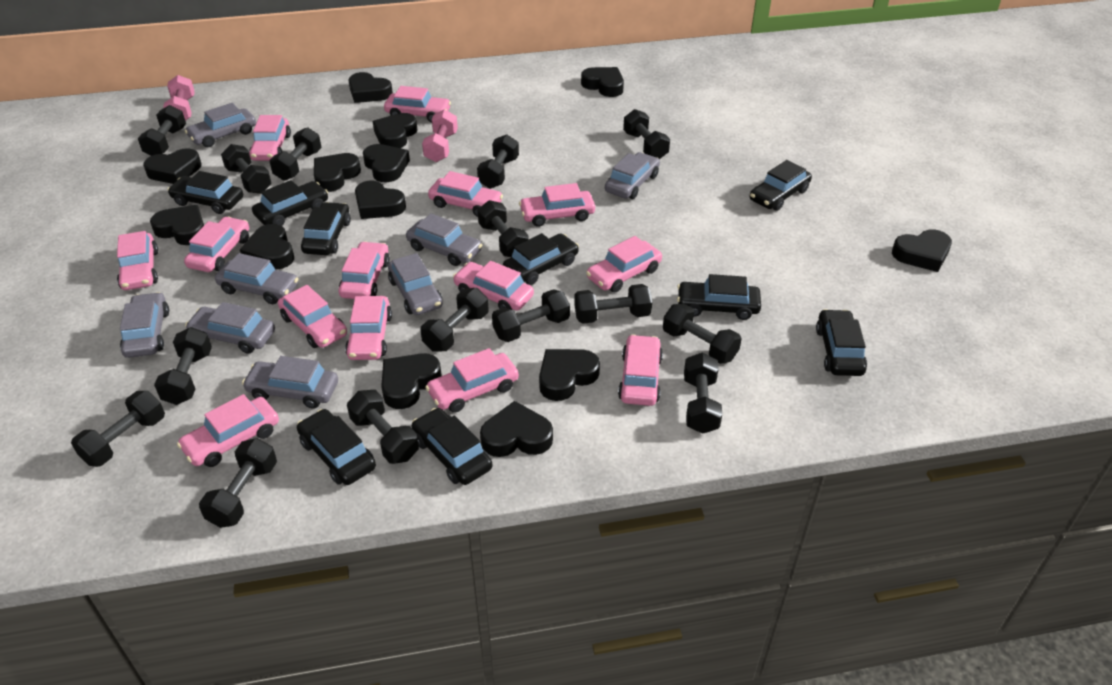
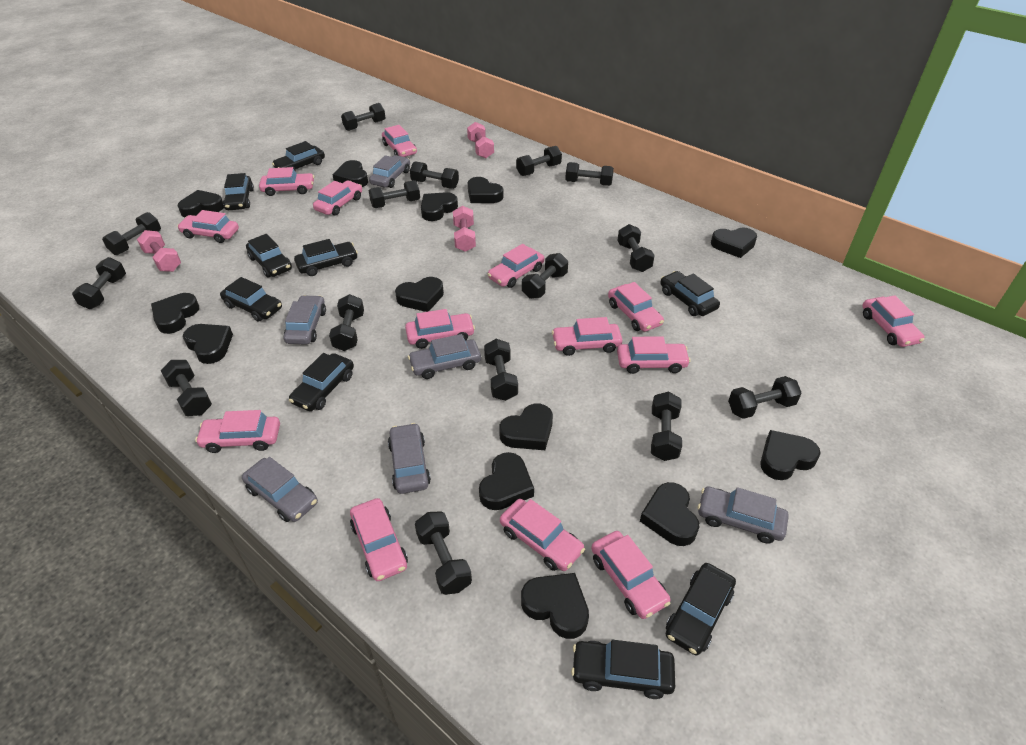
grey car: 8 -> 6
pink dumbbell: 2 -> 3

